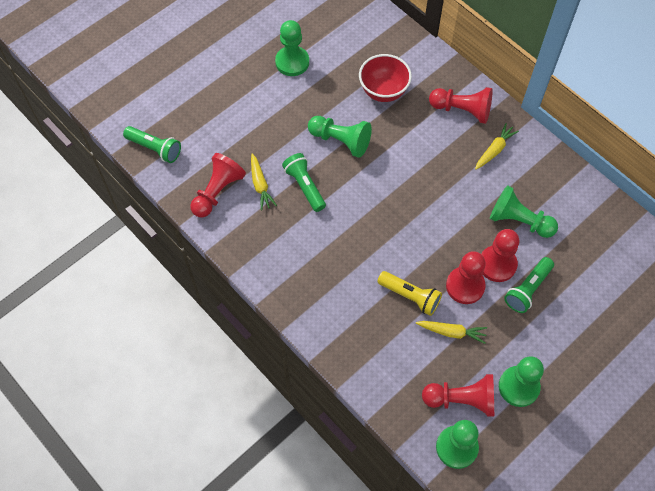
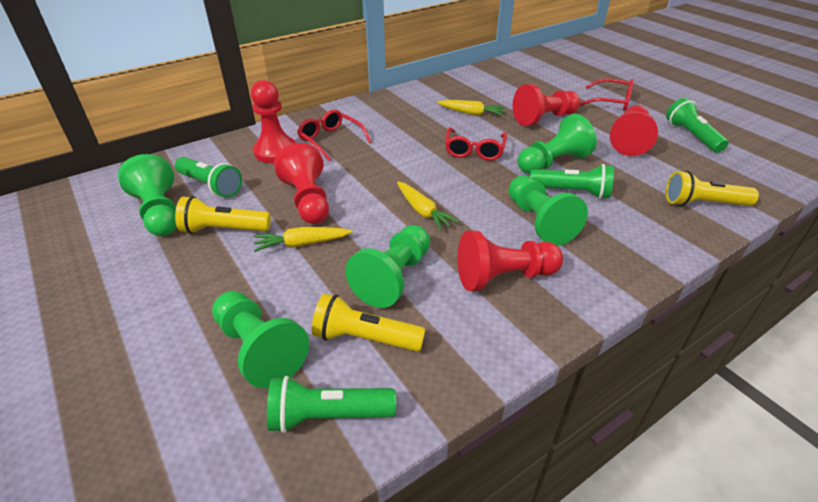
green flashlight: 3 -> 4
red bowl: 1 -> 0
red glasses: 0 -> 3
yellow flashlight: 1 -> 3

